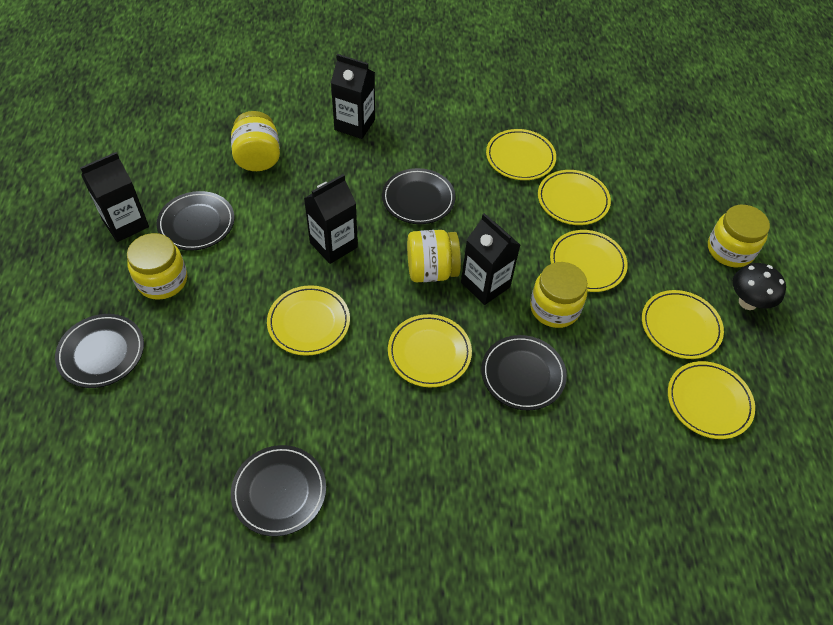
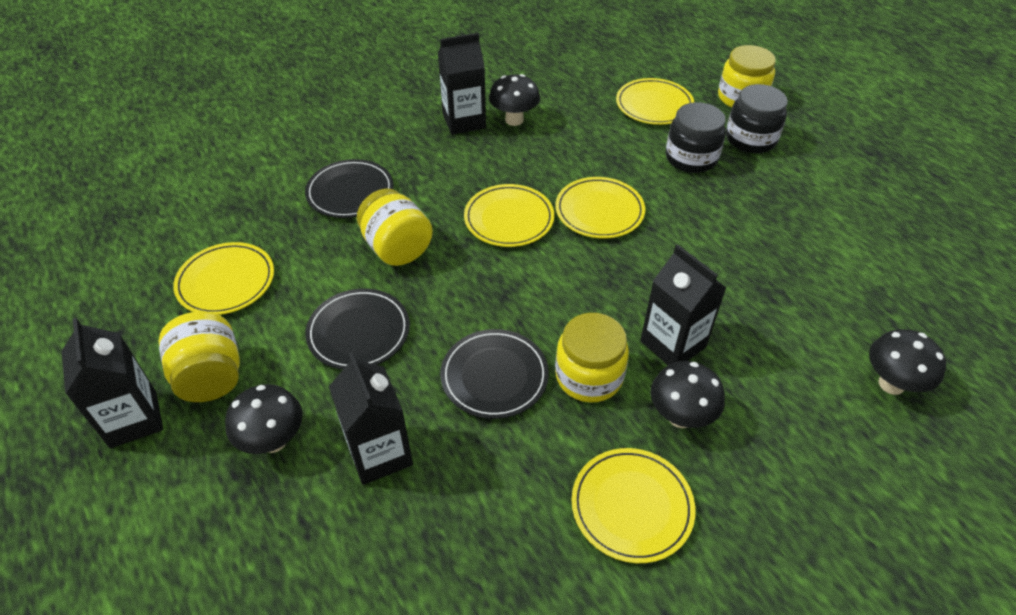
black jar: 0 -> 2
black mushroom: 1 -> 4
black plate: 5 -> 3
yellow jar: 5 -> 4
yellow plate: 7 -> 5

